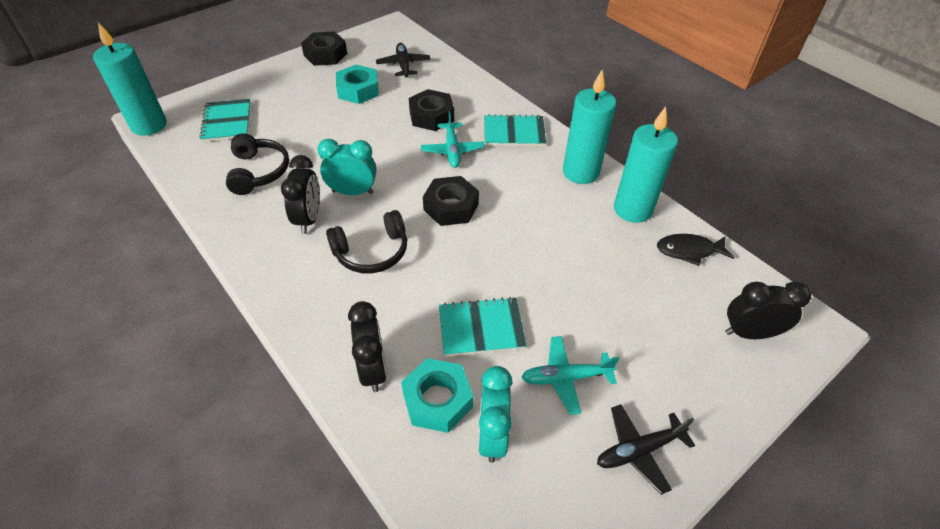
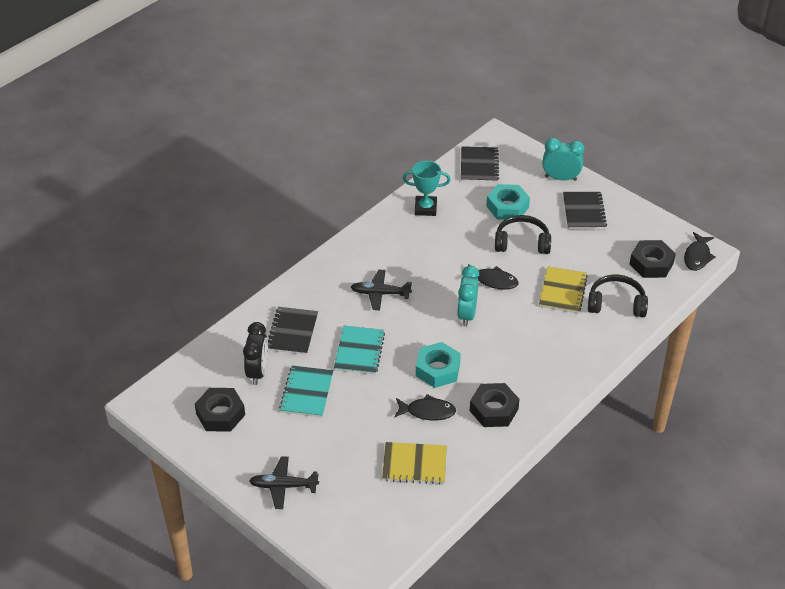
black clock: 3 -> 1
black fish: 1 -> 3
black notebook: 0 -> 3
turquoise candle: 3 -> 0
turquoise notebook: 3 -> 2
turquoise plane: 2 -> 0
turquoise trophy: 0 -> 1
yellow notebook: 0 -> 2

